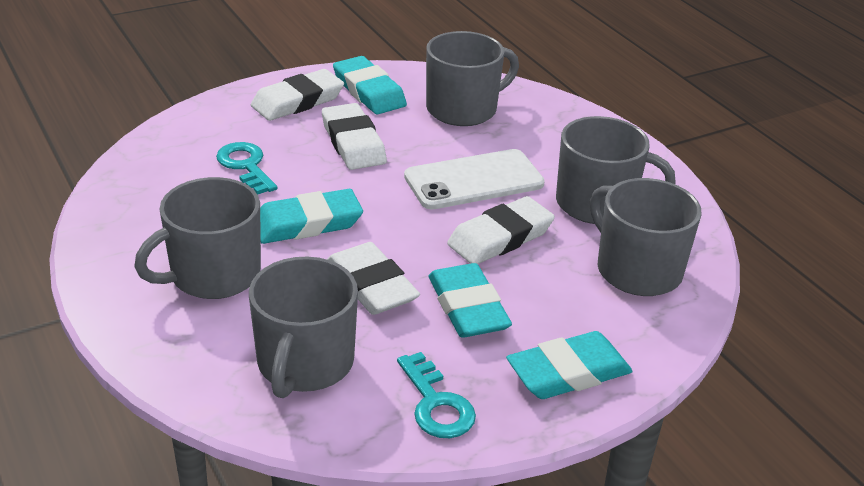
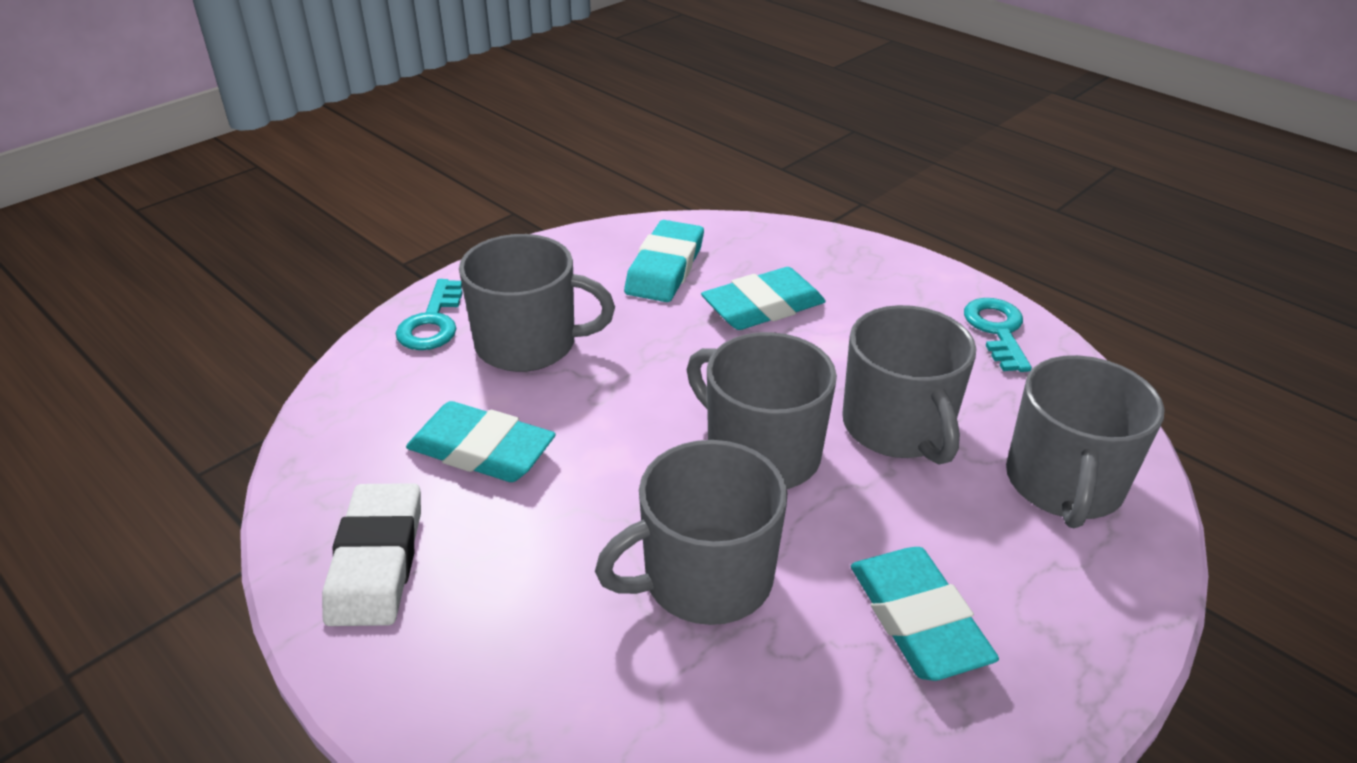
white eraser: 4 -> 1
white phone: 1 -> 0

